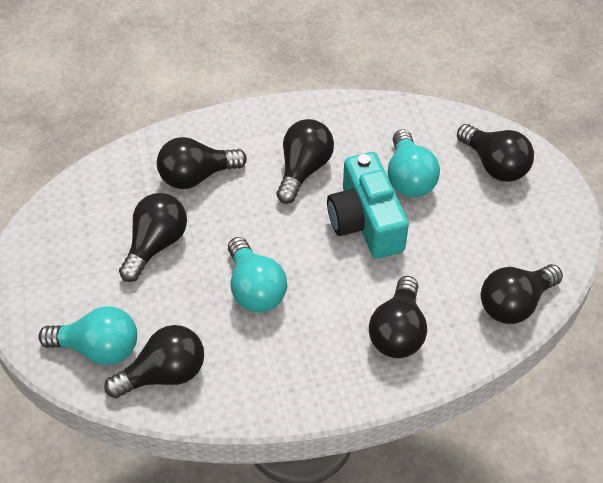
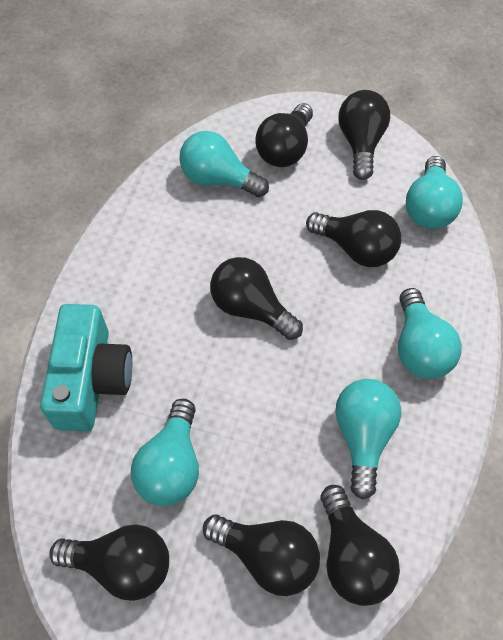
turquoise light bulb: 3 -> 5

